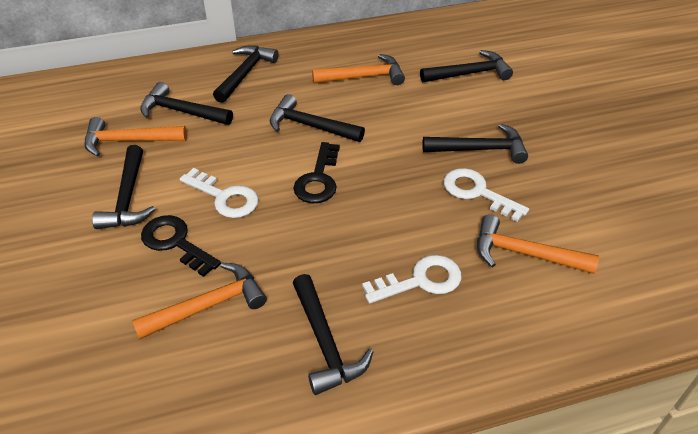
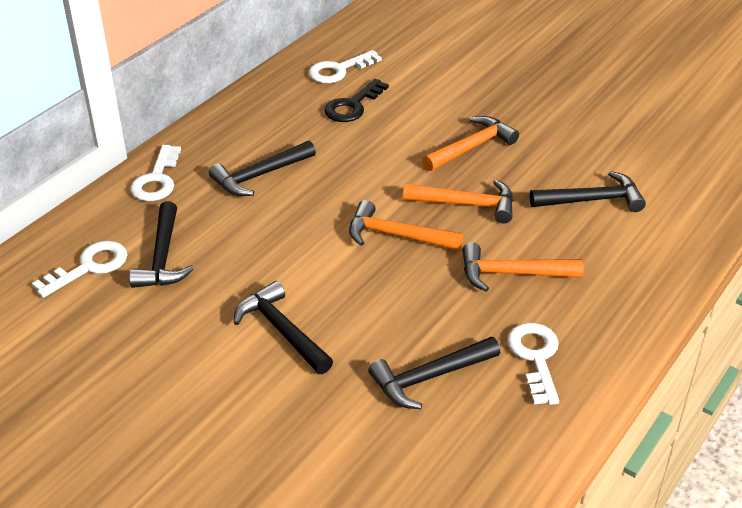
black hammer: 7 -> 5
black key: 2 -> 1
white key: 3 -> 4

